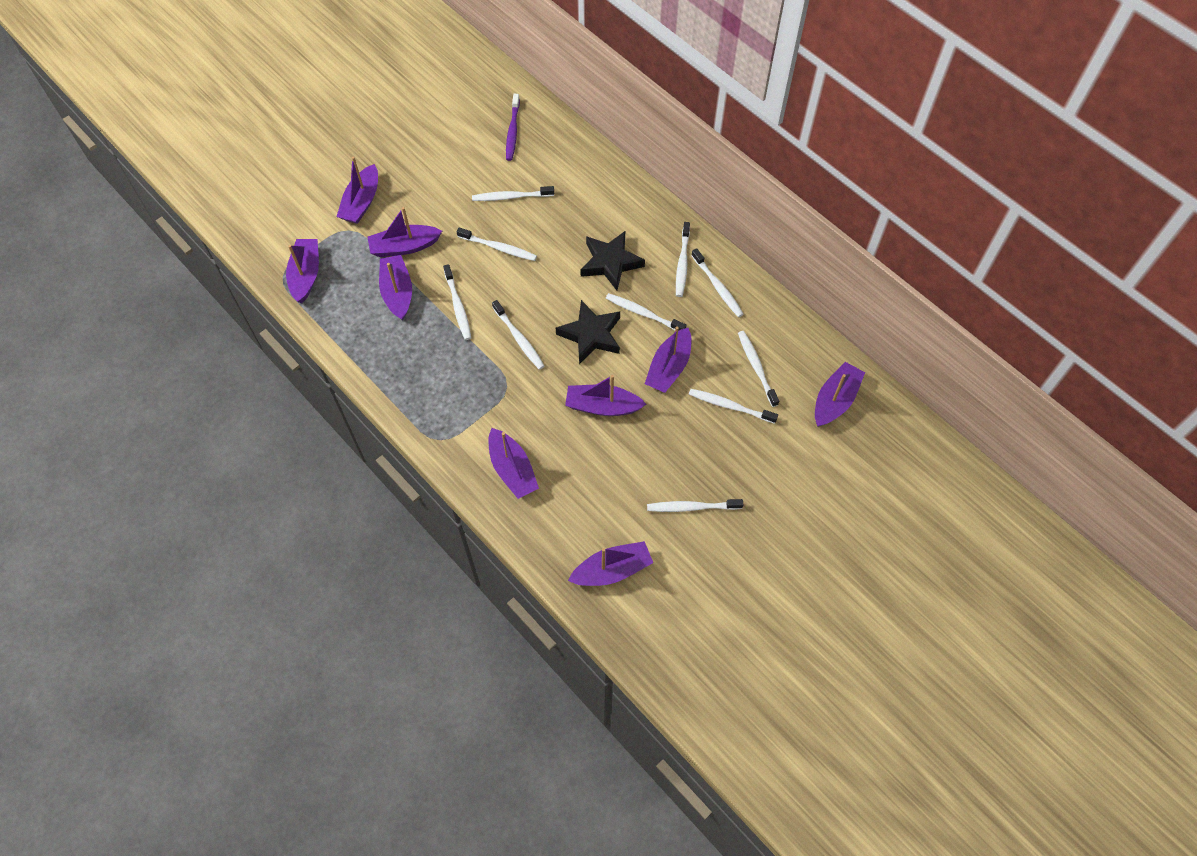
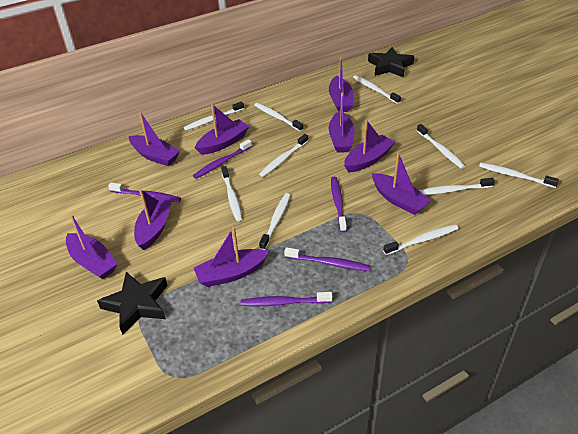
purple toothbrush: 1 -> 5

